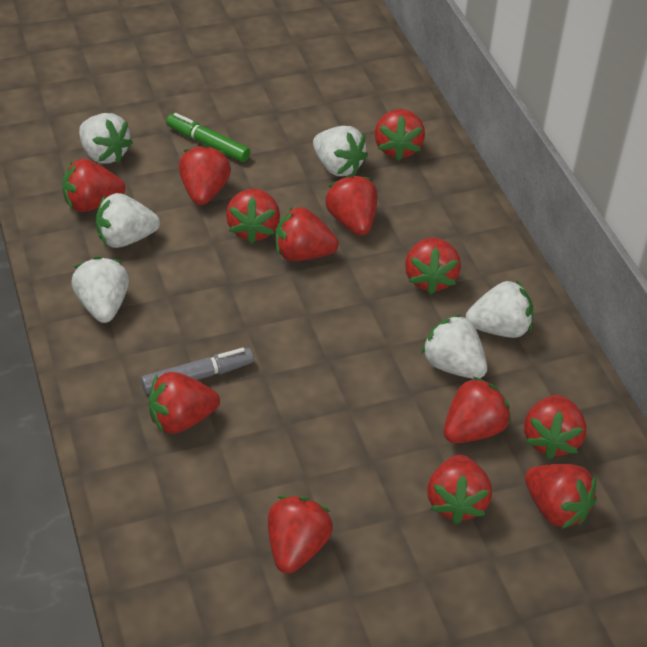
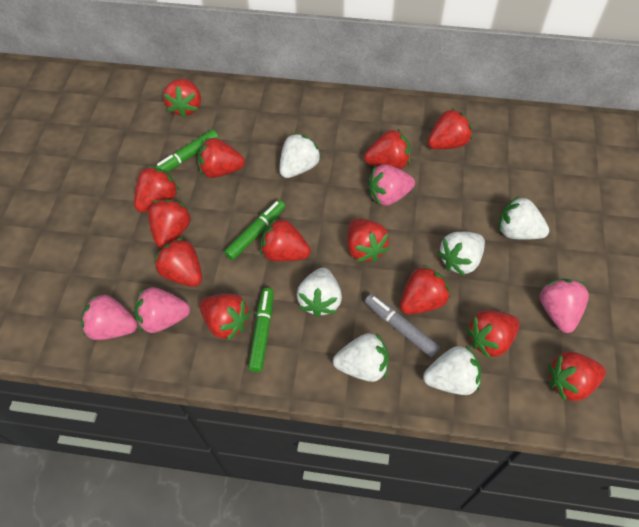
green marker: 1 -> 3
pink strawberry: 0 -> 4

